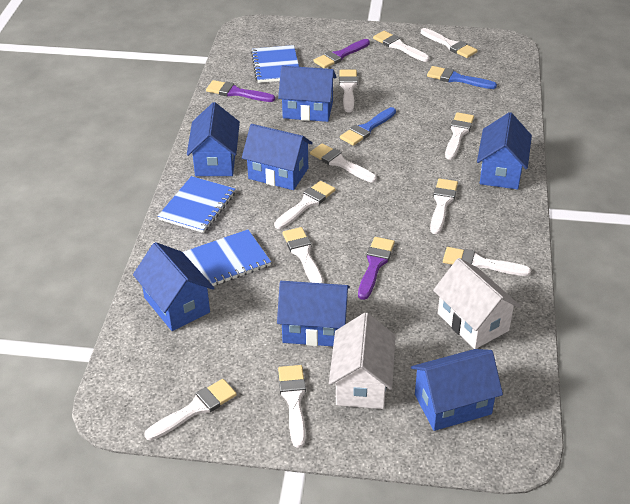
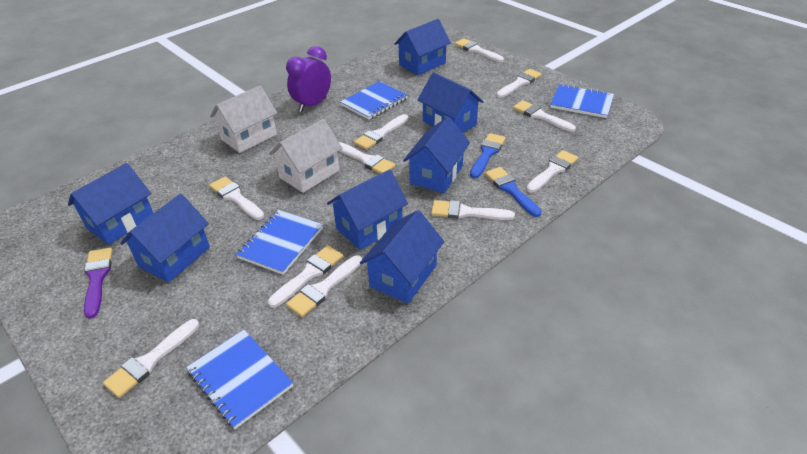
blue notebook: 3 -> 4
purple brush: 3 -> 1
purple clock: 0 -> 1

